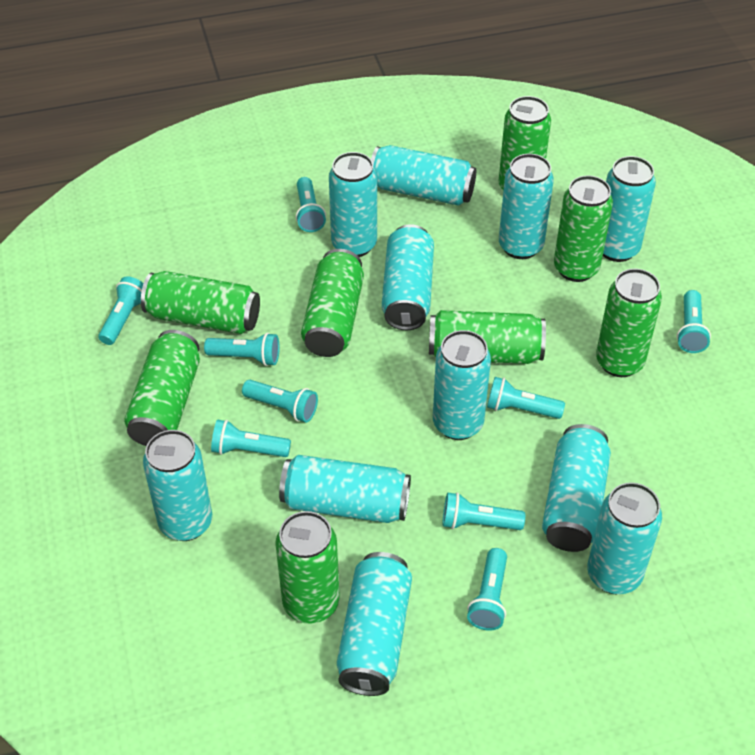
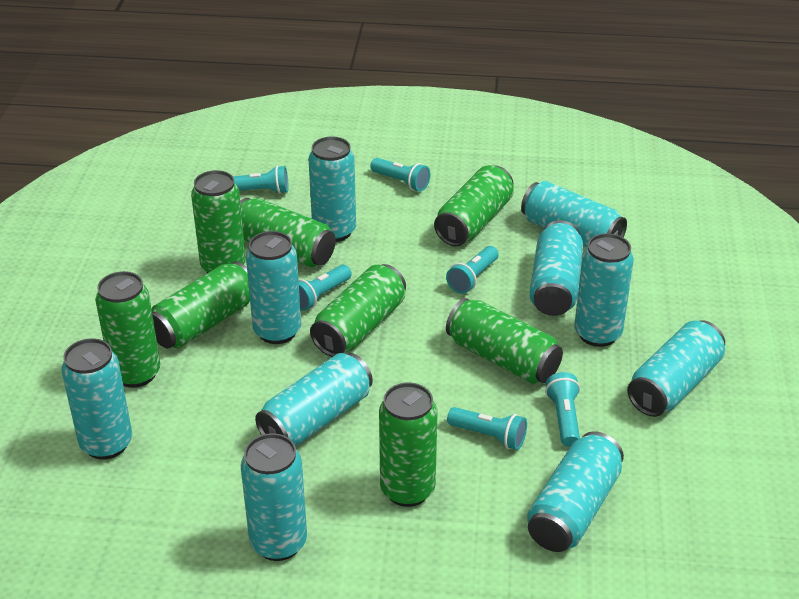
turquoise can: 11 -> 10
turquoise flashlight: 9 -> 6

